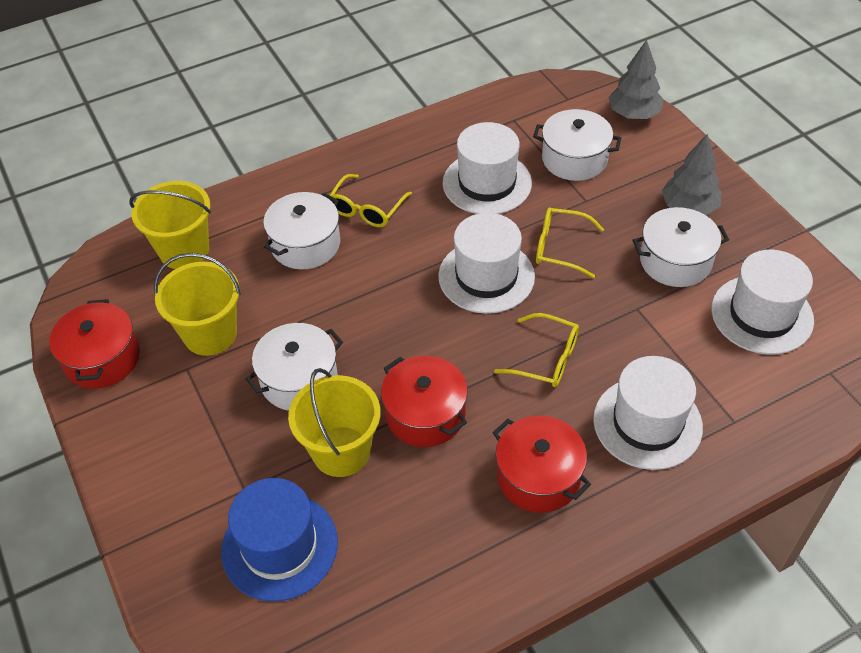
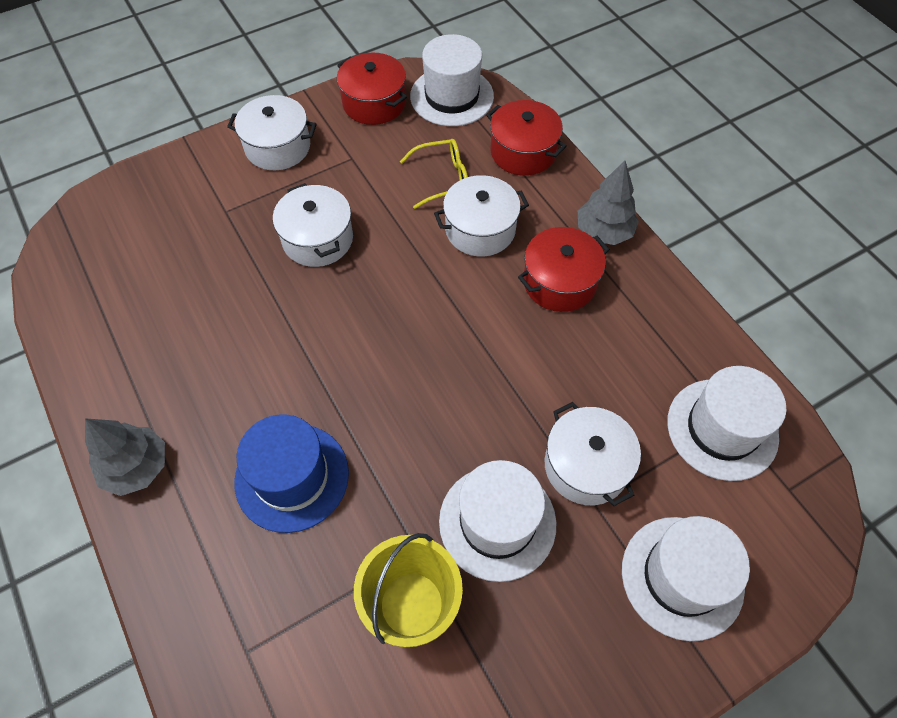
yellow bucket: 3 -> 1
yellow glasses: 3 -> 1

